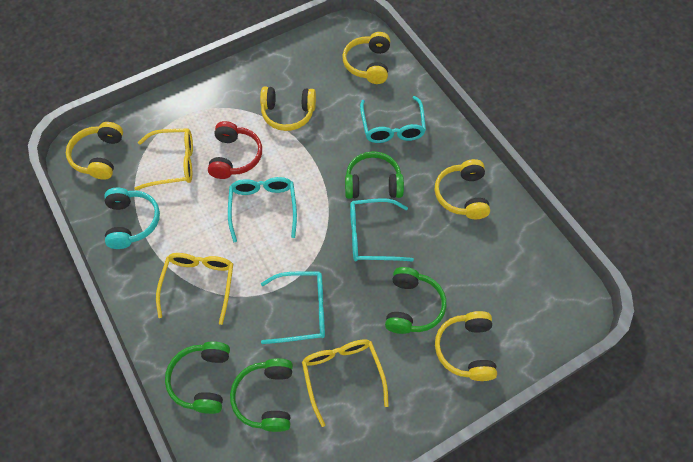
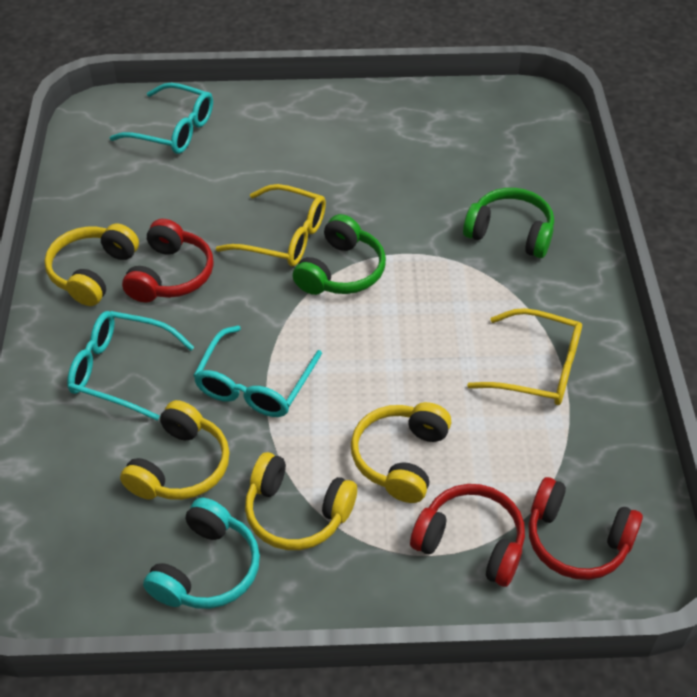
green headphones: 4 -> 2
red headphones: 1 -> 3
turquoise glasses: 4 -> 3
yellow glasses: 3 -> 2
yellow headphones: 5 -> 4

